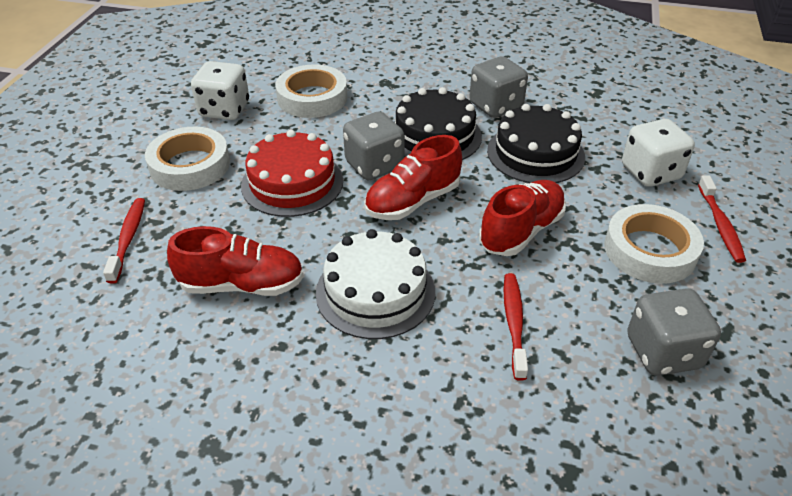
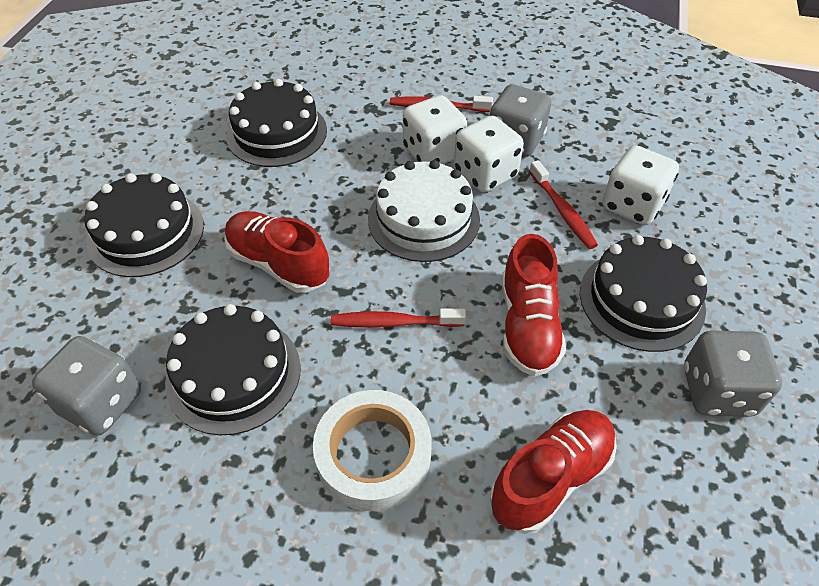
black cake: 2 -> 4
red cake: 1 -> 0
white dice: 2 -> 3
white tape: 3 -> 1

